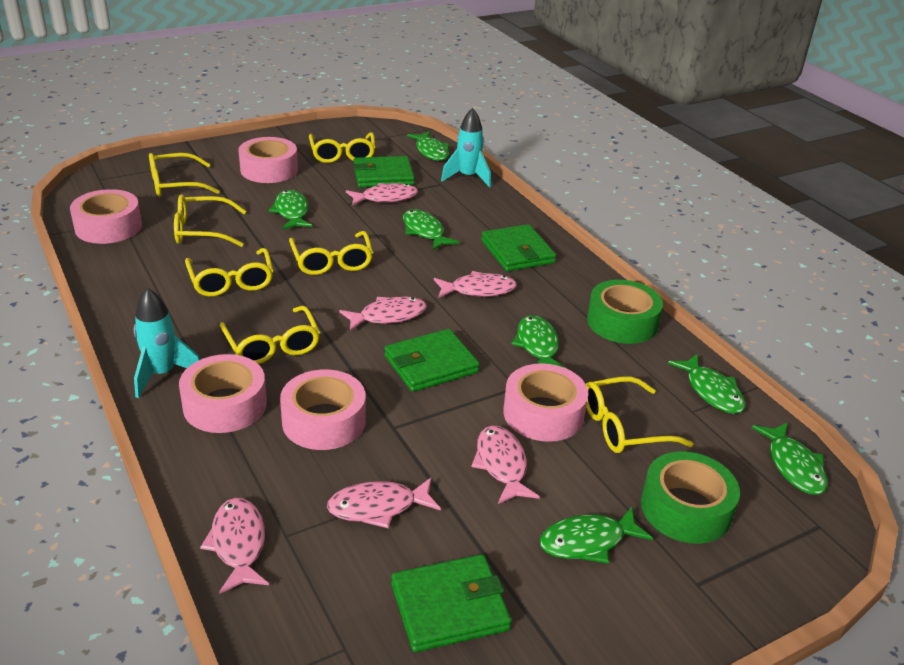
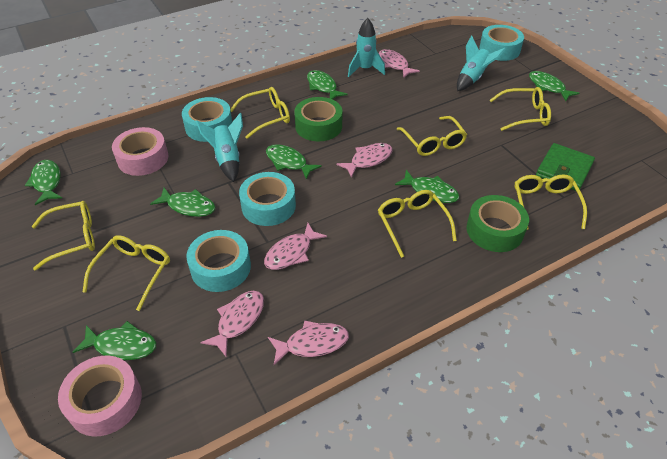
green wallet: 4 -> 1
pink fish: 6 -> 5
pink tape: 5 -> 2
turquoise rocket: 2 -> 3
turquoise tape: 0 -> 4

